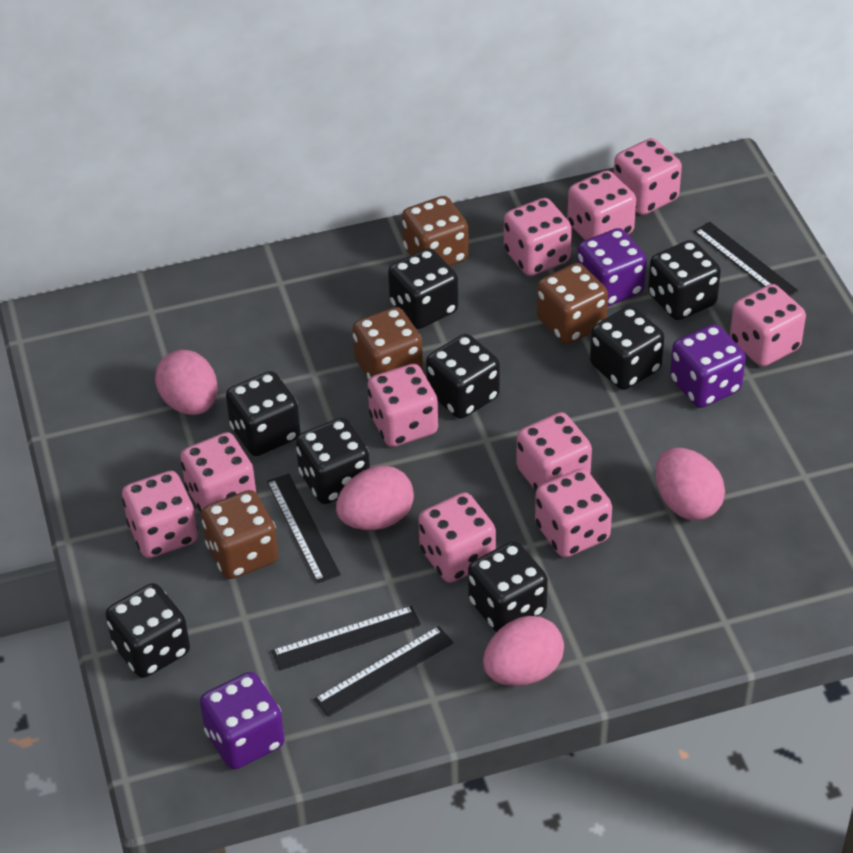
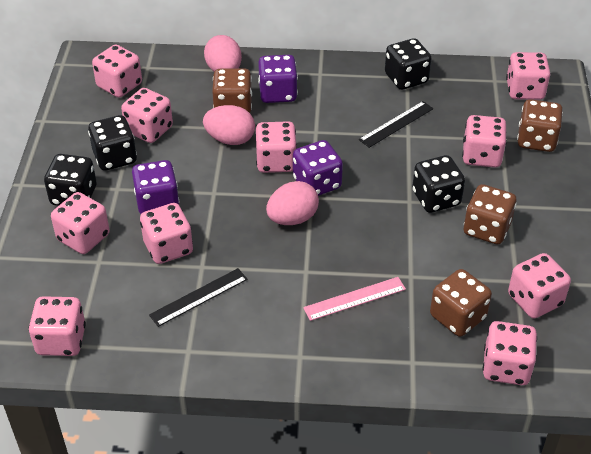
black dice: 8 -> 4
black ruler: 4 -> 2
pink egg: 4 -> 3
pink ruler: 0 -> 1

